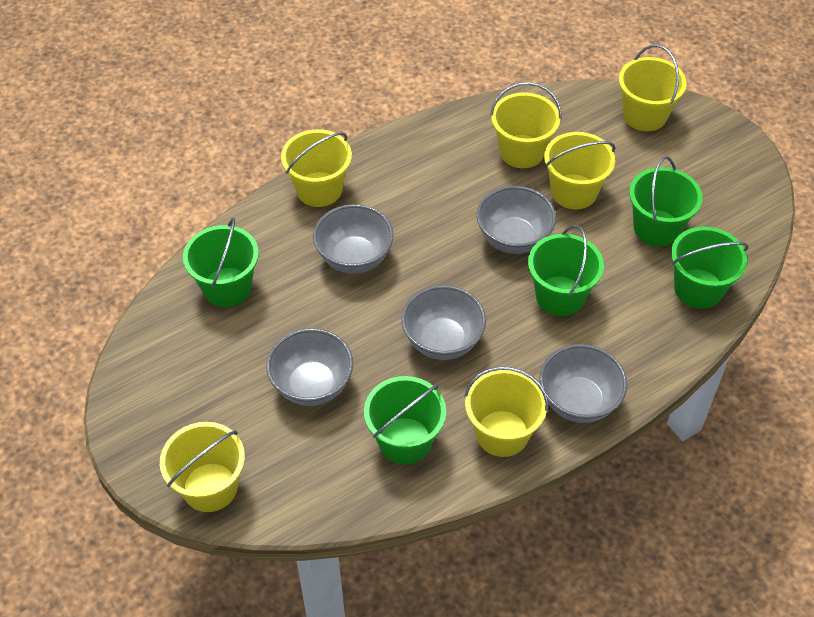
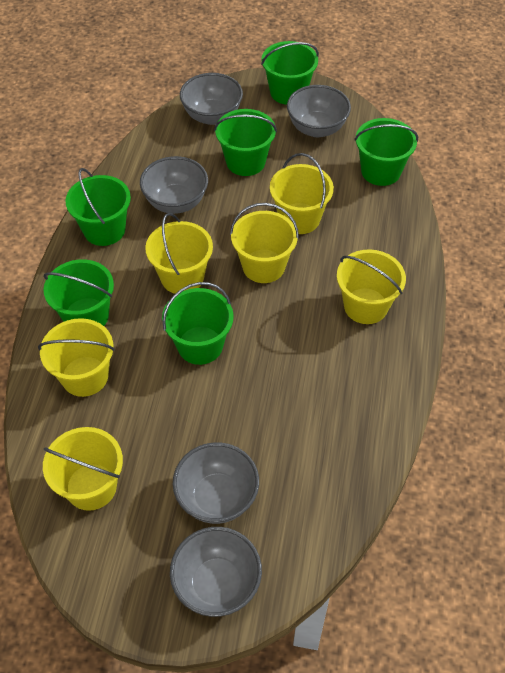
green bucket: 5 -> 6

